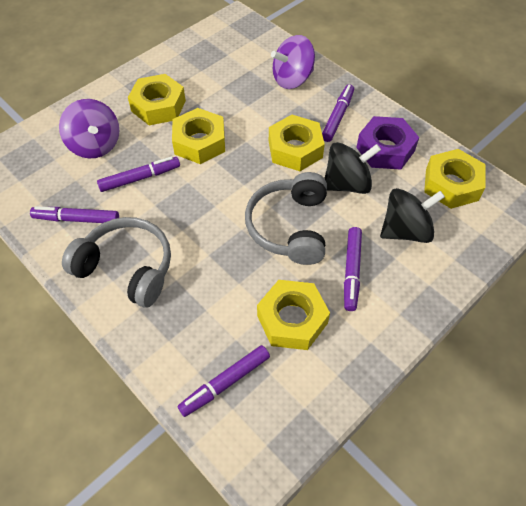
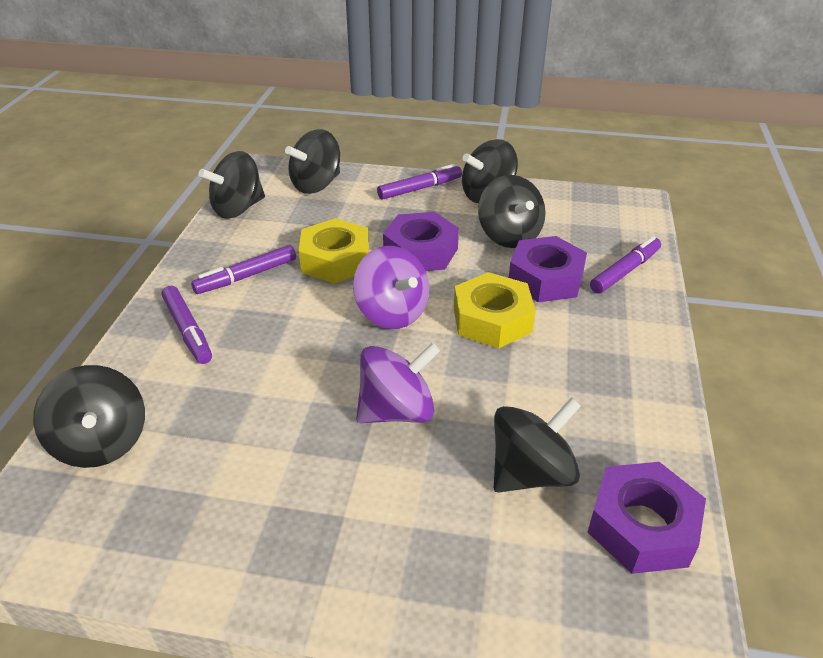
black spinning top: 2 -> 6
grey headphones: 2 -> 0
purple marker: 5 -> 4
purple nut: 1 -> 3
yellow nut: 5 -> 2

